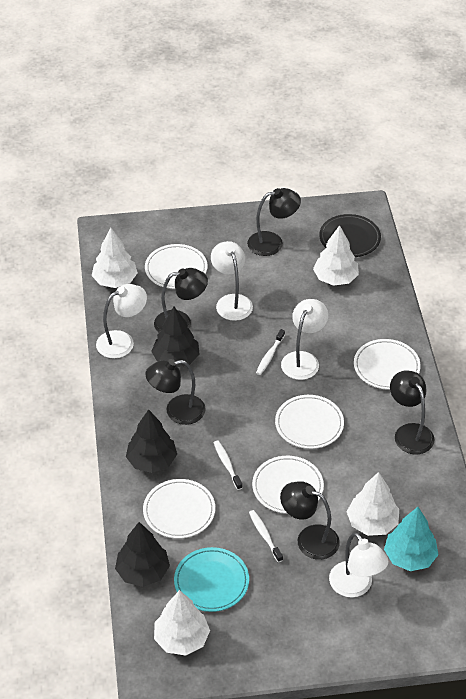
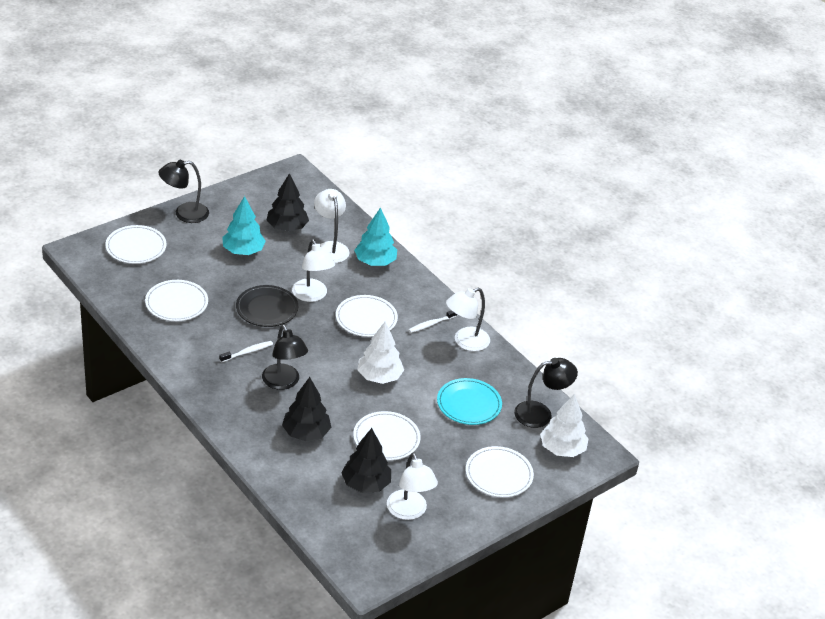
black lamp: 5 -> 3
turquoise tree: 1 -> 2
white toothbrush: 3 -> 2
white tree: 4 -> 2

